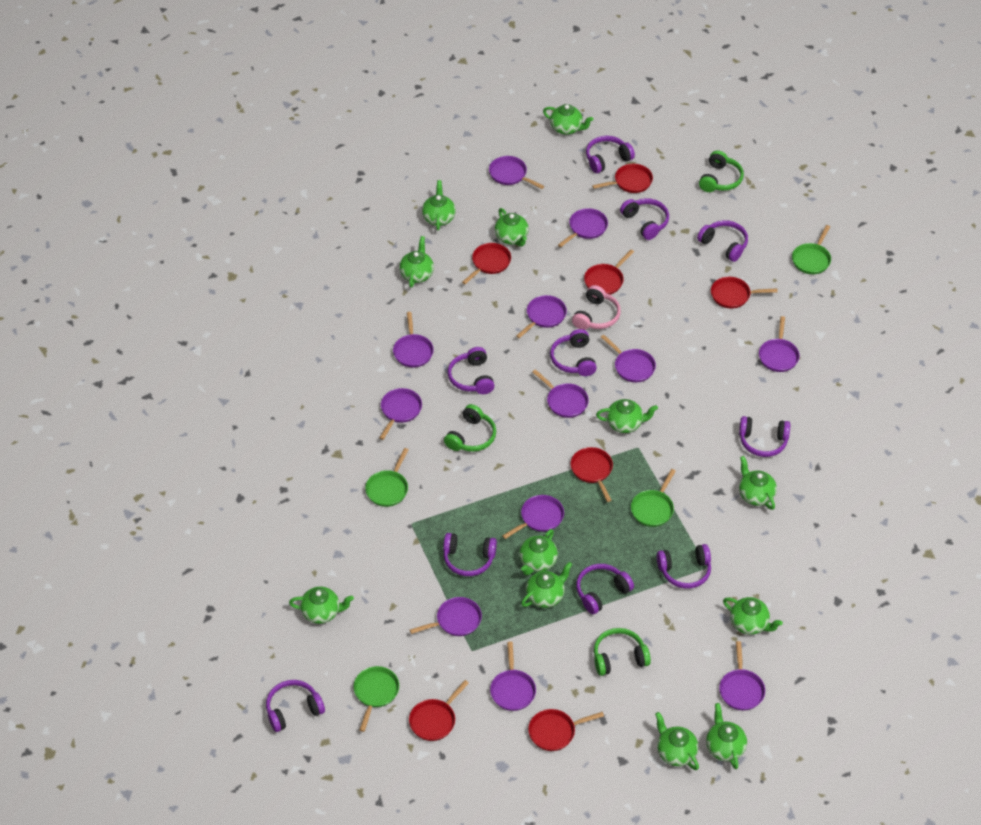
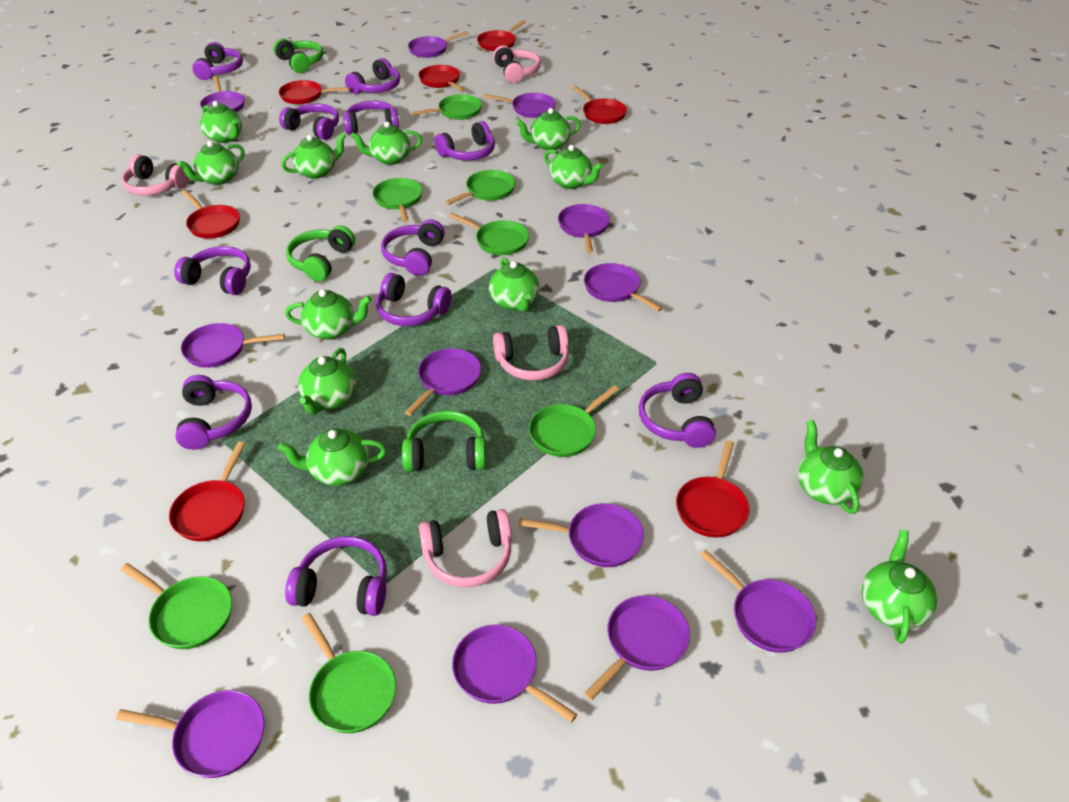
green pan: 4 -> 7
pink headphones: 1 -> 4
purple headphones: 10 -> 11

